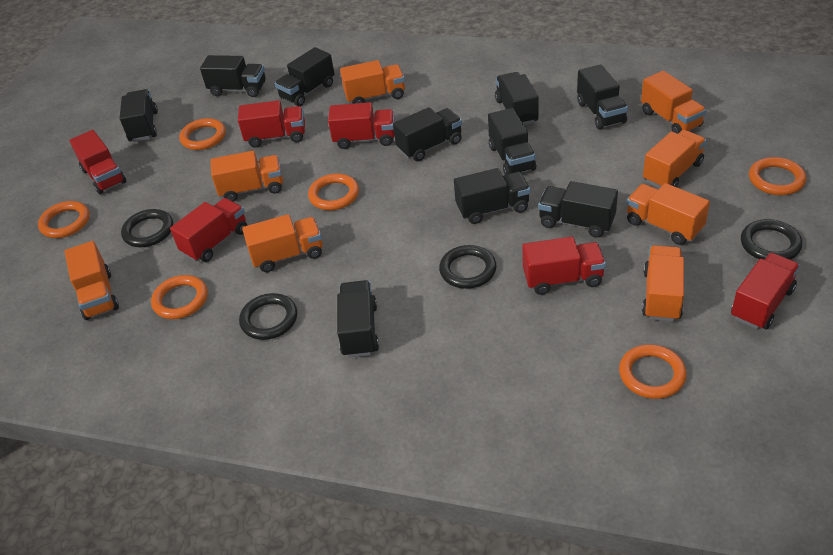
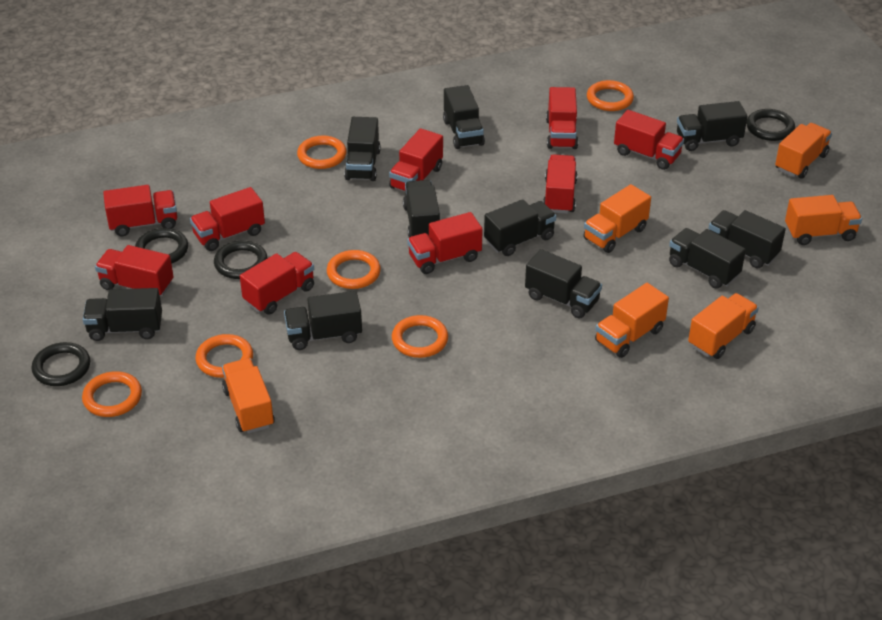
orange truck: 8 -> 6
red truck: 6 -> 9

